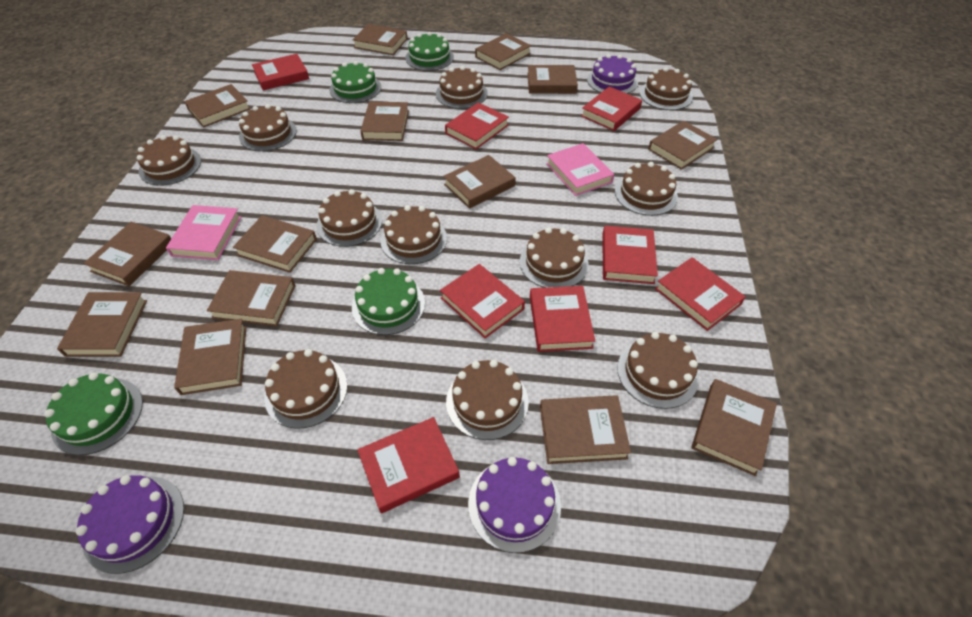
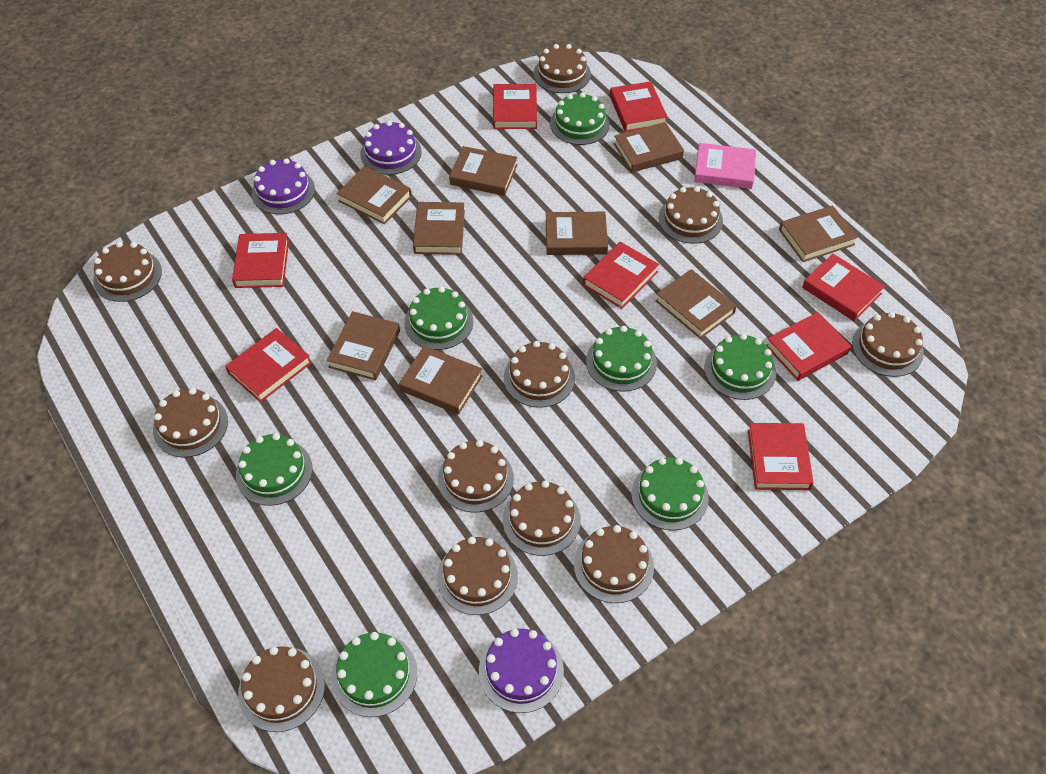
brown book: 14 -> 9
green cake: 4 -> 7
pink book: 2 -> 1

